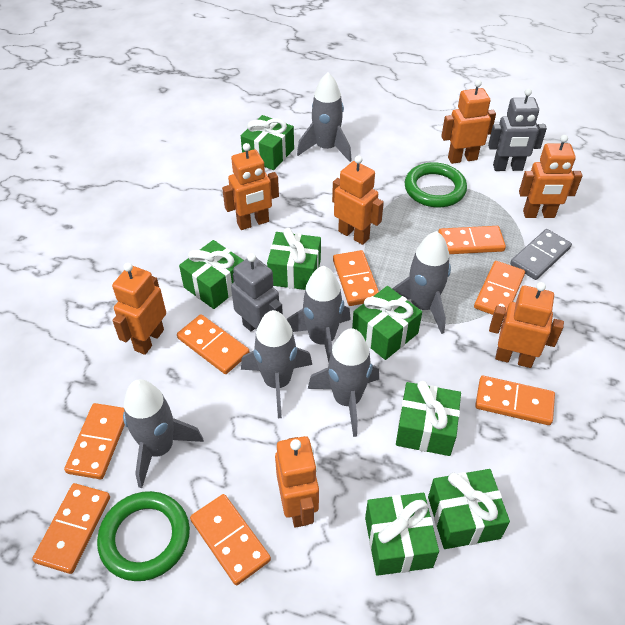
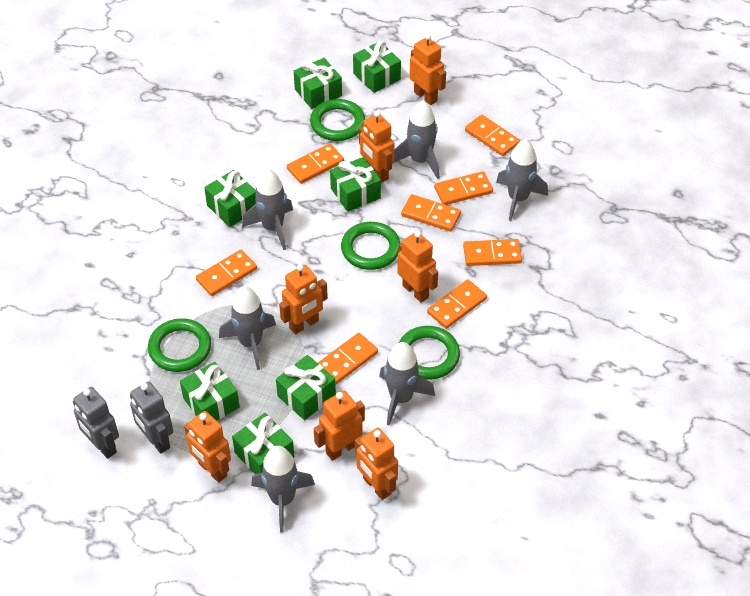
green ring: 2 -> 4
grey domino: 1 -> 0

